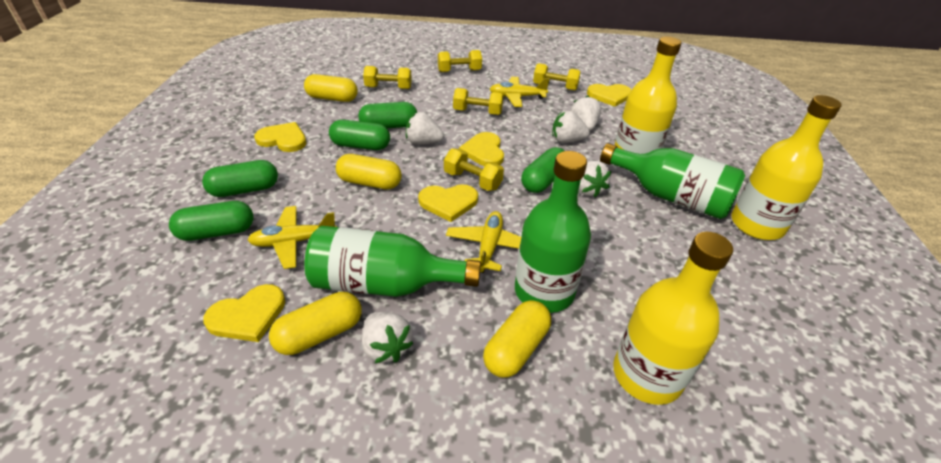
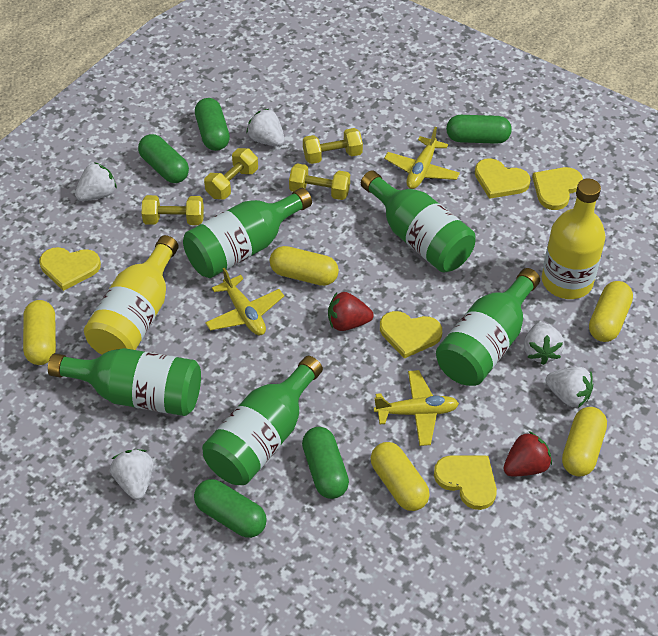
green bottle: 3 -> 5
red strawberry: 0 -> 2
yellow bottle: 3 -> 2
yellow capsule: 4 -> 5
yellow dumbbell: 5 -> 4

